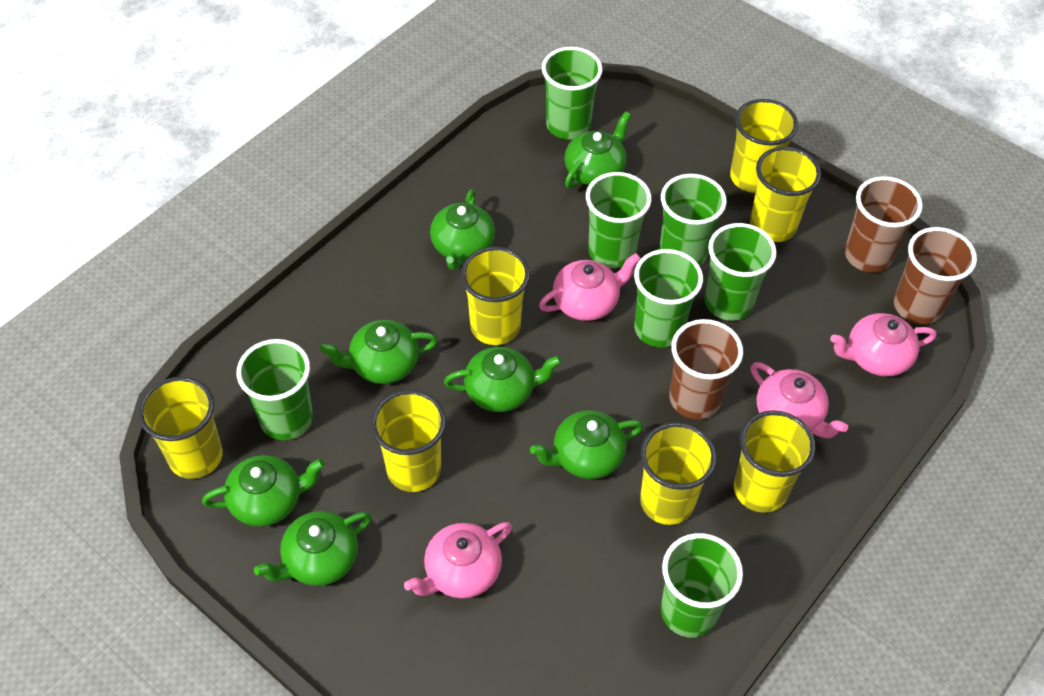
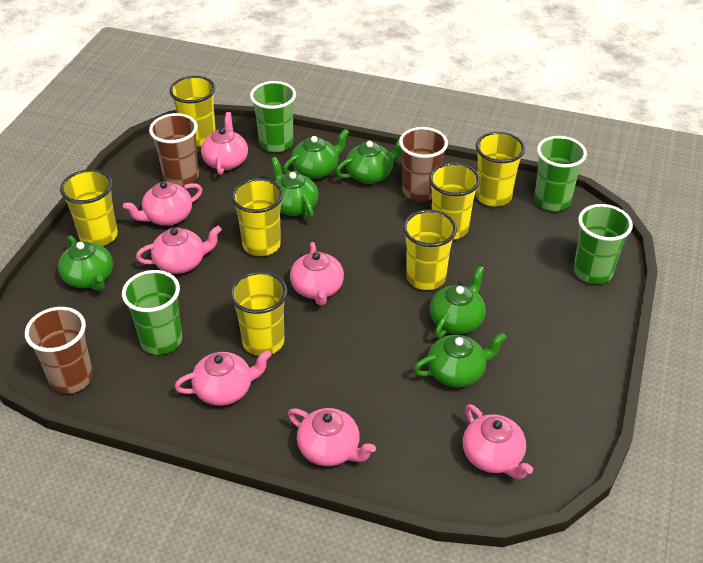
green cup: 7 -> 4
green teapot: 7 -> 6
pink teapot: 4 -> 7

